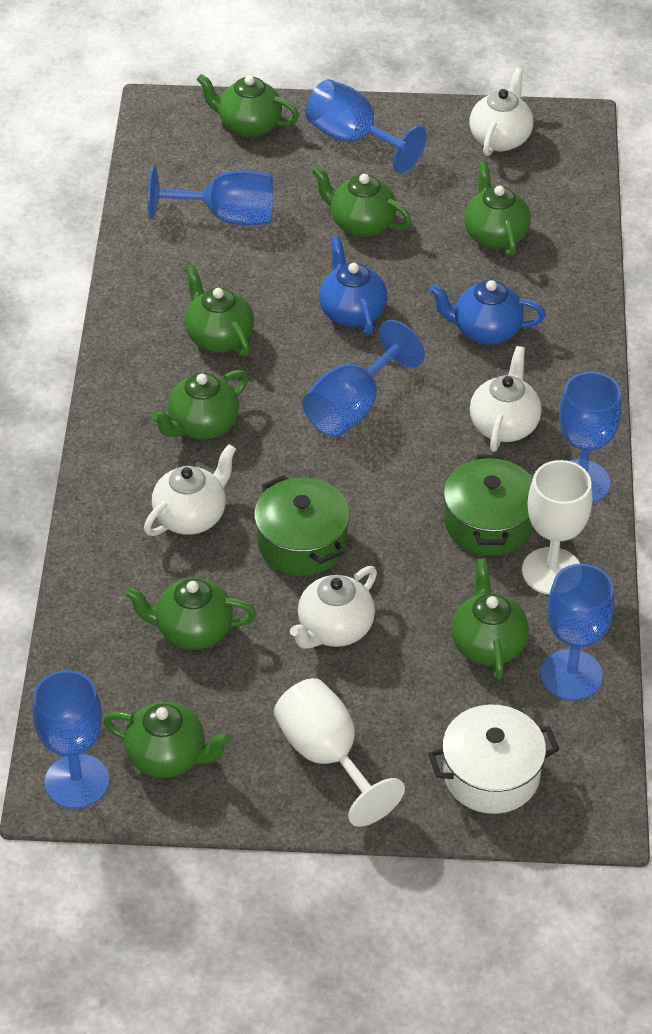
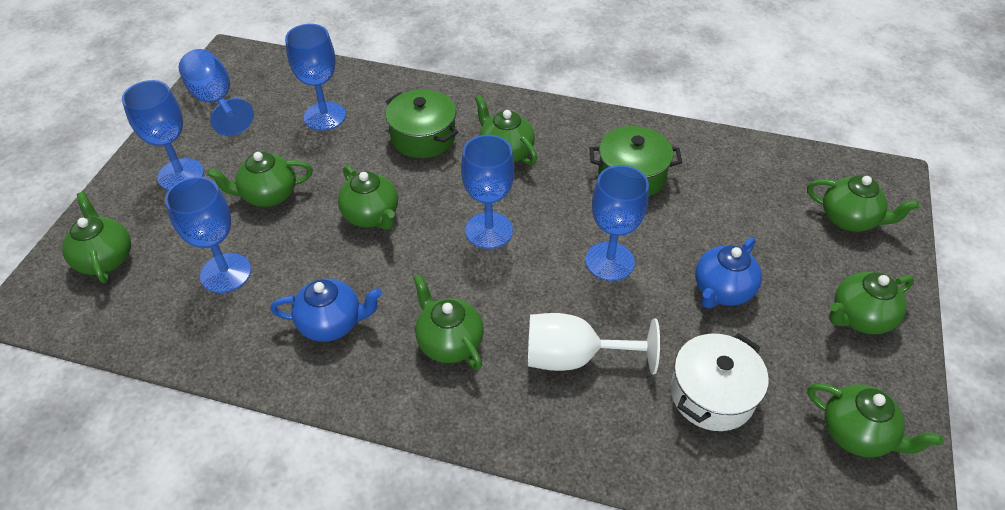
white goblet: 2 -> 1
white teapot: 4 -> 0

